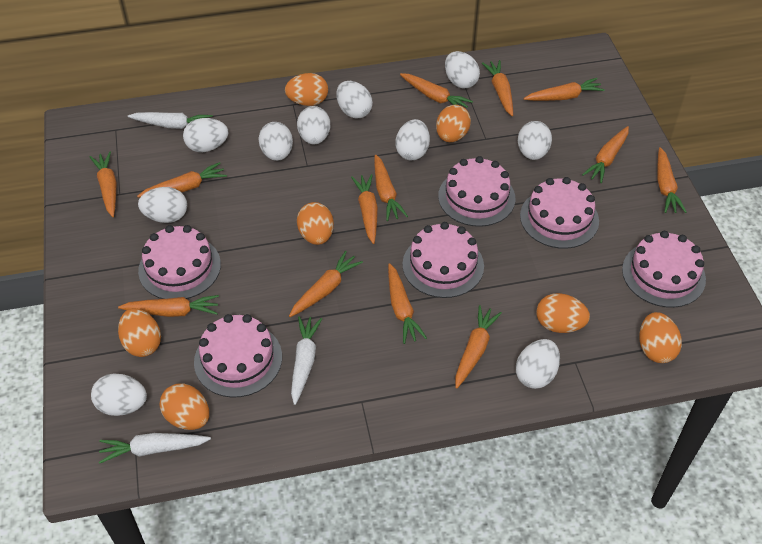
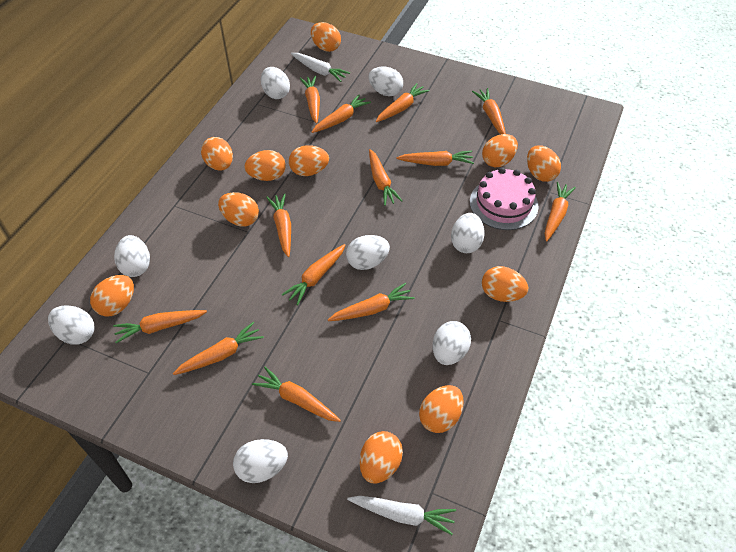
orange egg: 7 -> 11
pink cake: 6 -> 1
white carrot: 3 -> 2
white egg: 10 -> 8

